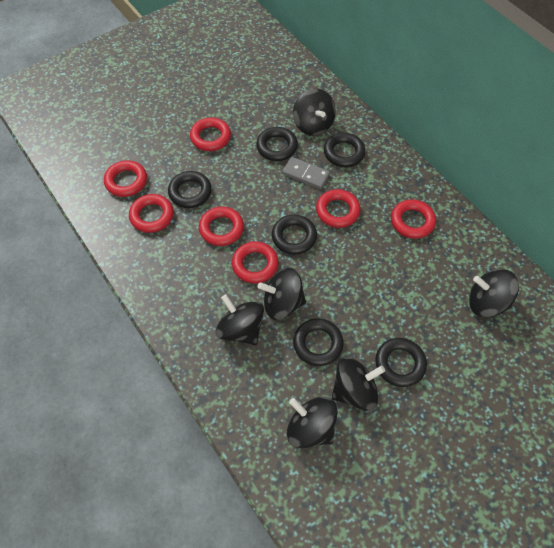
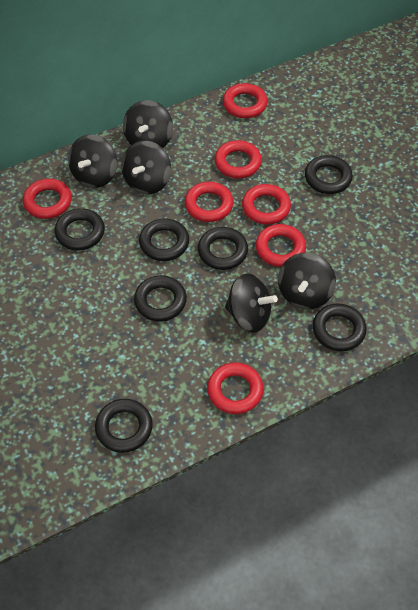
black ring: 6 -> 7
black spinning top: 6 -> 5
grey domino: 1 -> 0

